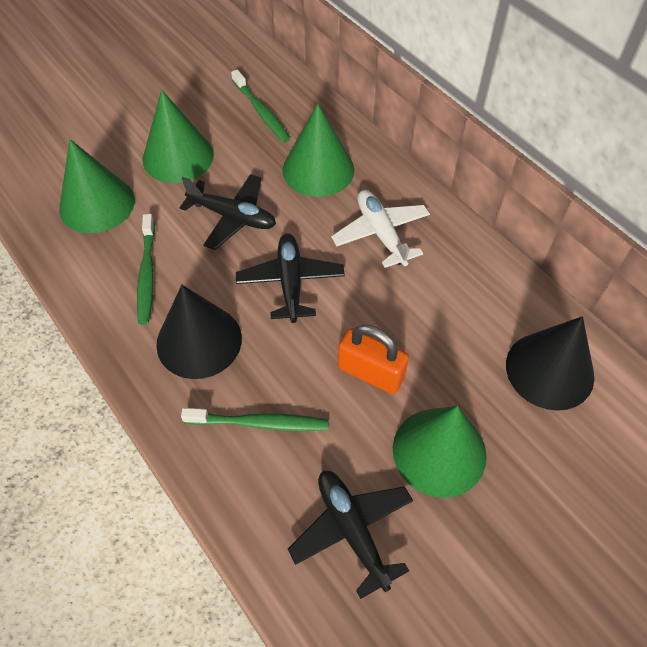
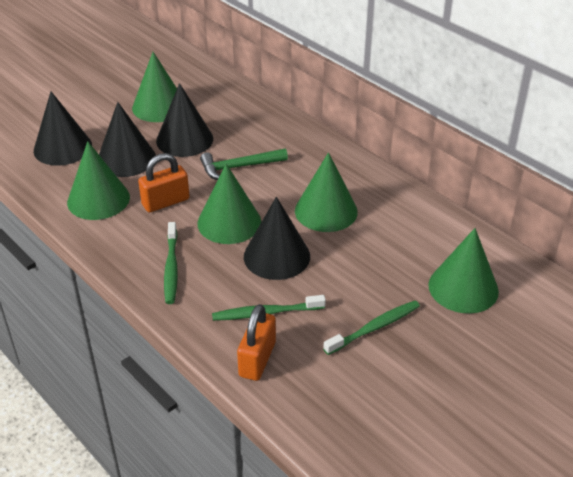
black cone: 2 -> 4
black plane: 3 -> 0
green cone: 4 -> 5
green hammer: 0 -> 1
orange padlock: 1 -> 2
white plane: 1 -> 0

